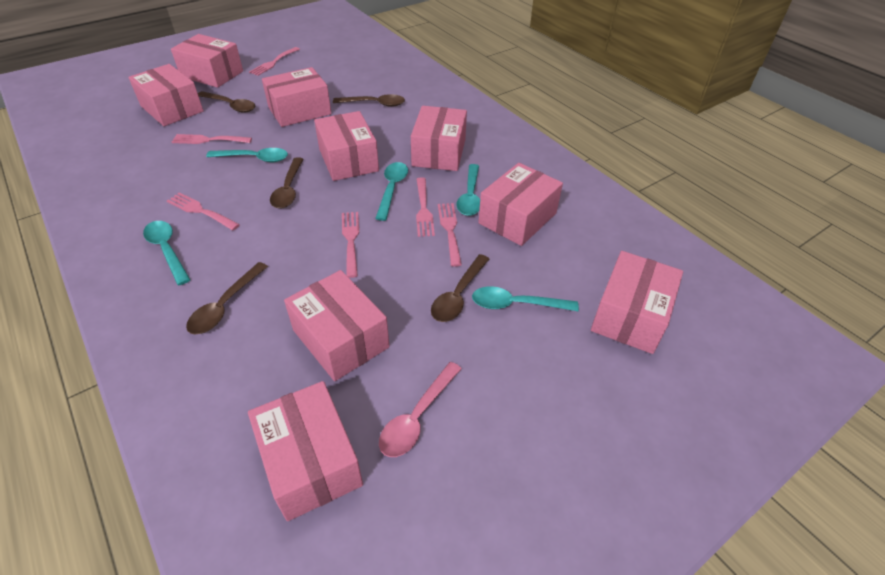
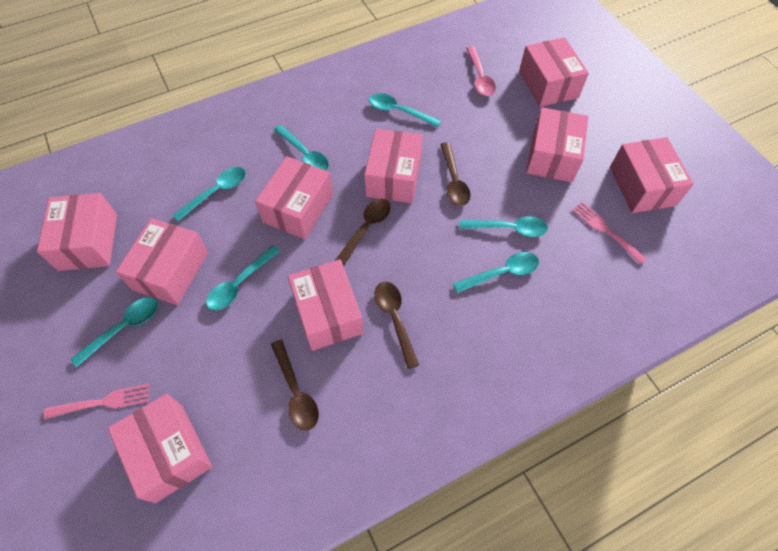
brown spoon: 5 -> 4
pink fork: 6 -> 2
turquoise spoon: 5 -> 7

